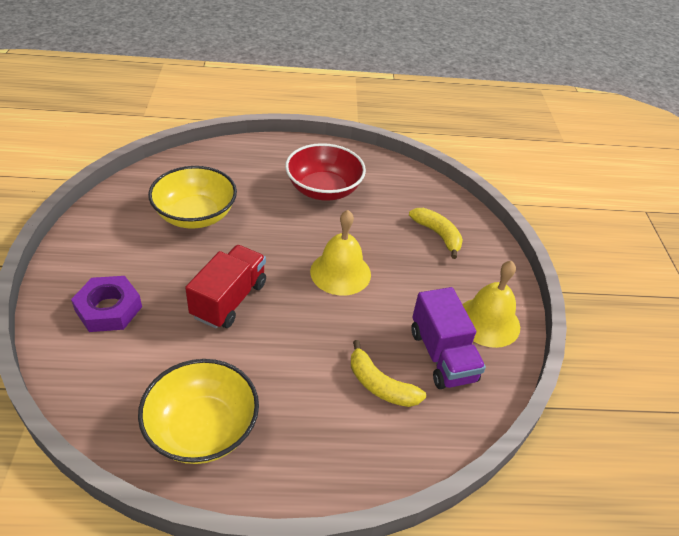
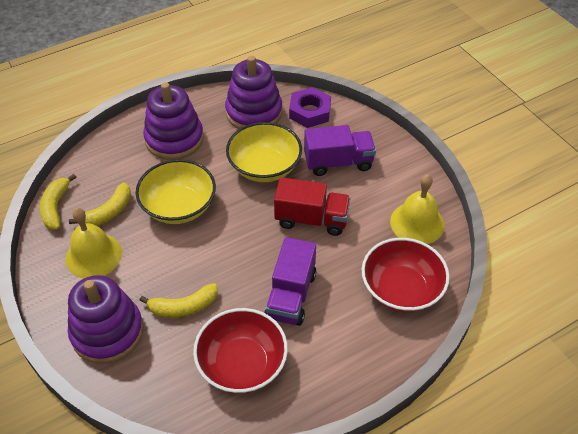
purple stacking toy: 0 -> 3
purple truck: 1 -> 2
red bowl: 1 -> 2
yellow banana: 2 -> 3

